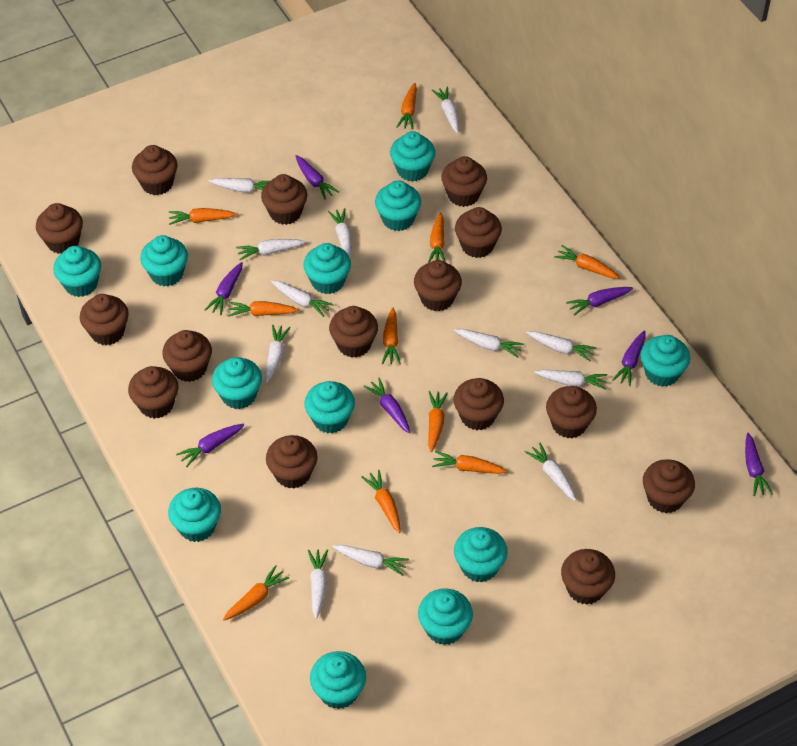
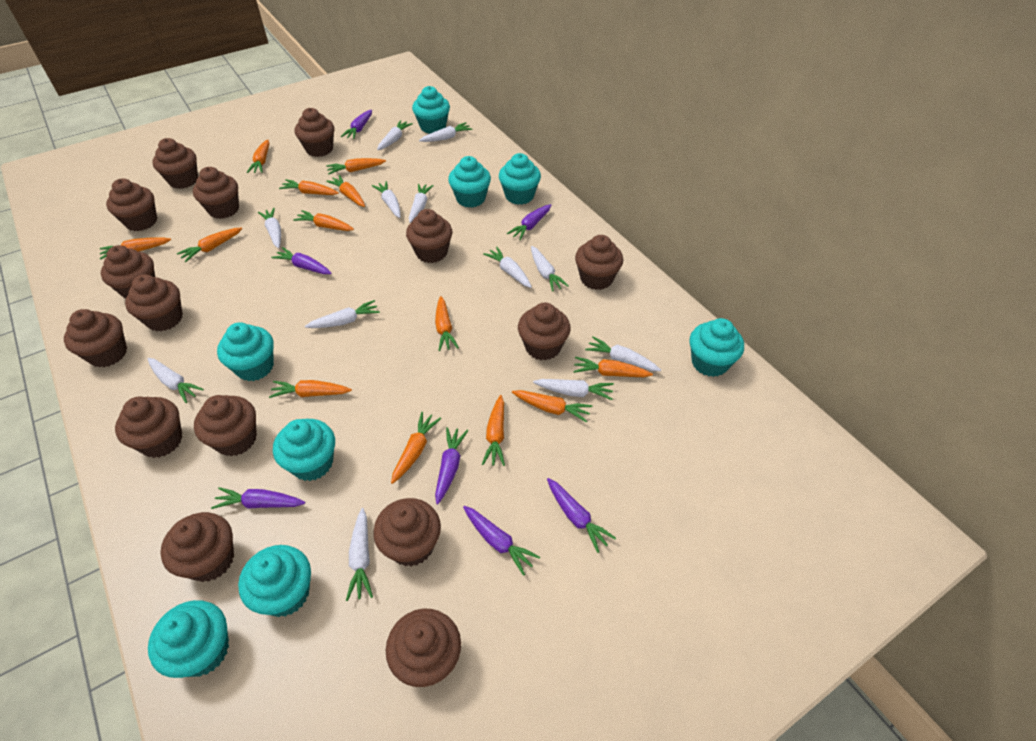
orange carrot: 10 -> 13
turquoise cupcake: 12 -> 8

